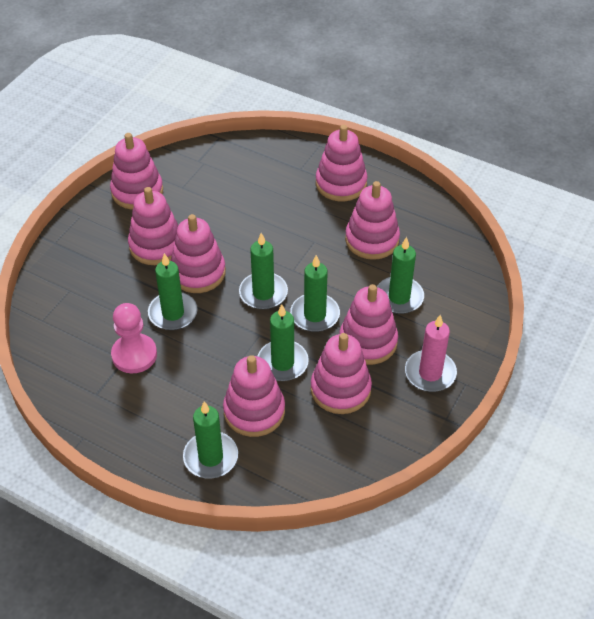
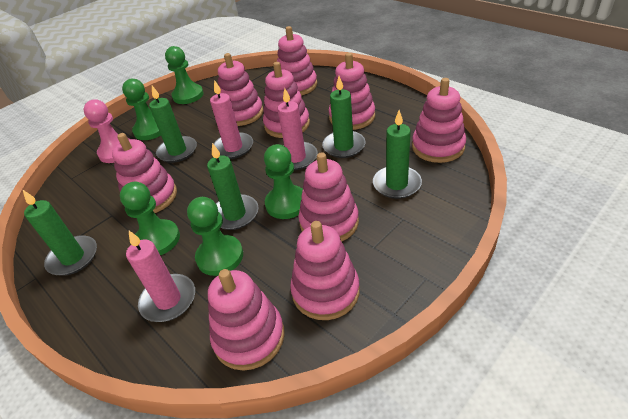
green candle: 6 -> 5
green pawn: 0 -> 5
pink candle: 1 -> 3
pink stacking toy: 8 -> 9

